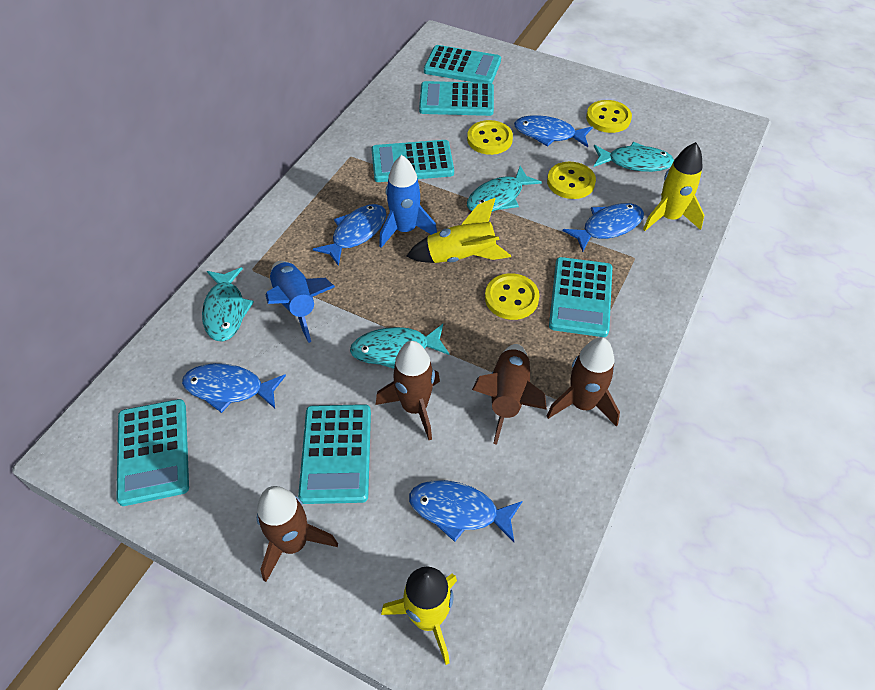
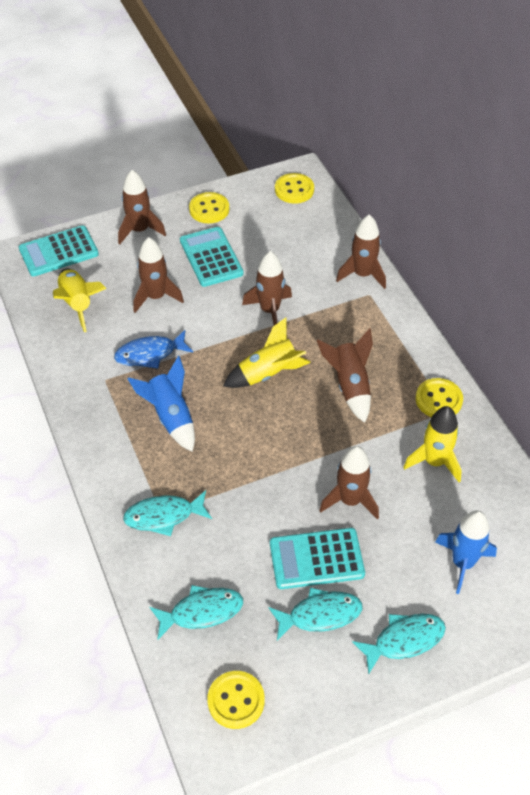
blue fish: 5 -> 1
brown rocket: 4 -> 6
turquoise calculator: 6 -> 3

